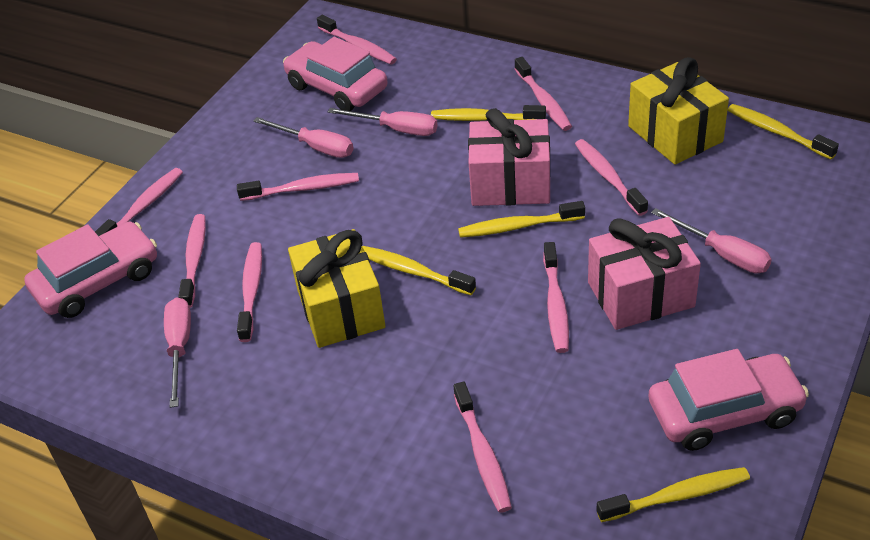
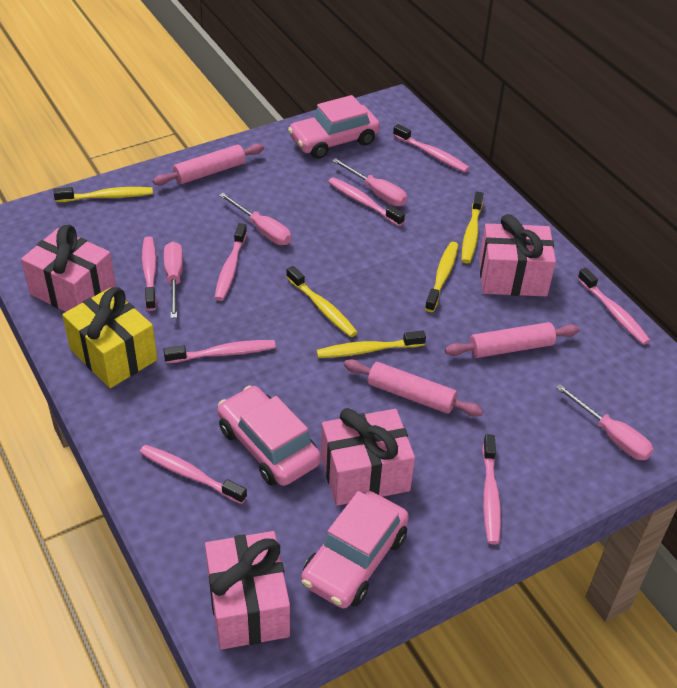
pink gift: 2 -> 4
pink rolling pin: 0 -> 3
pink toothbrush: 9 -> 8
yellow gift: 2 -> 1

